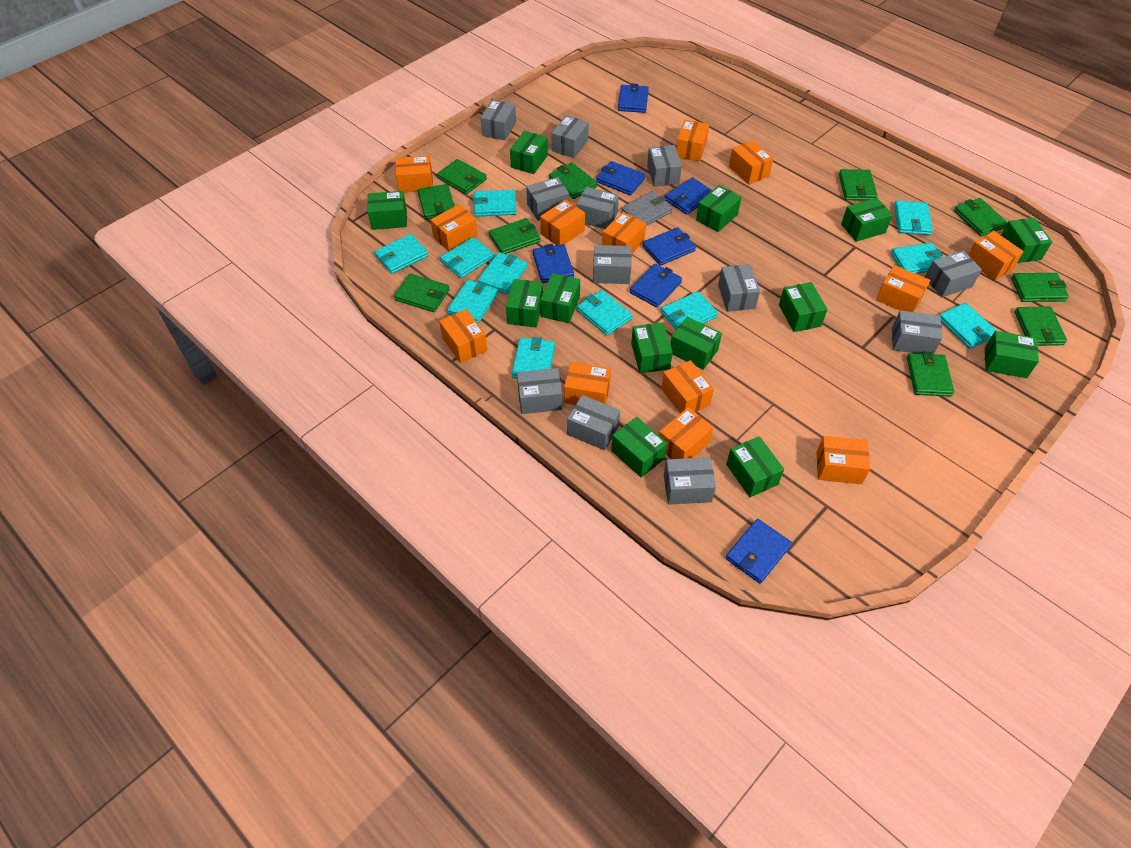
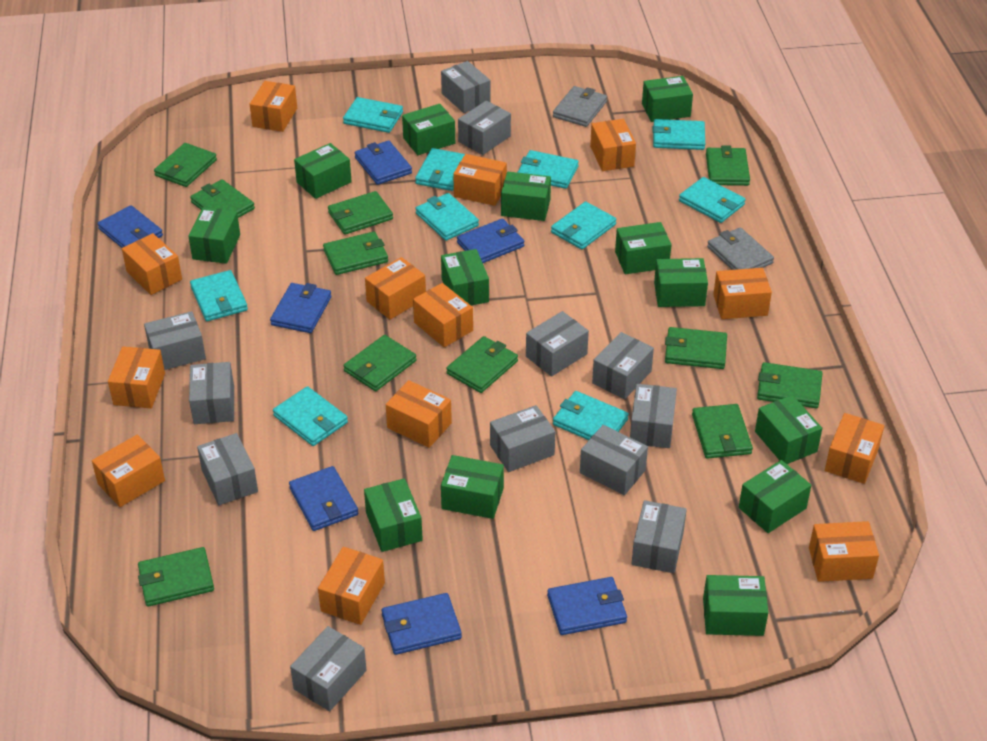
green wallet: 10 -> 11
grey wallet: 1 -> 2
turquoise wallet: 11 -> 10

